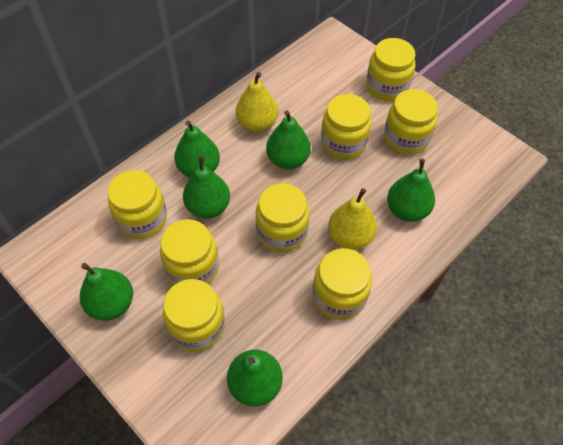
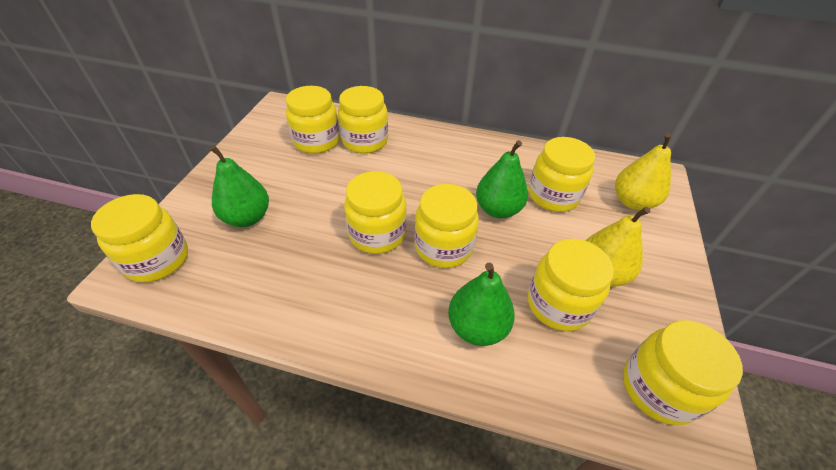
green pear: 6 -> 3

